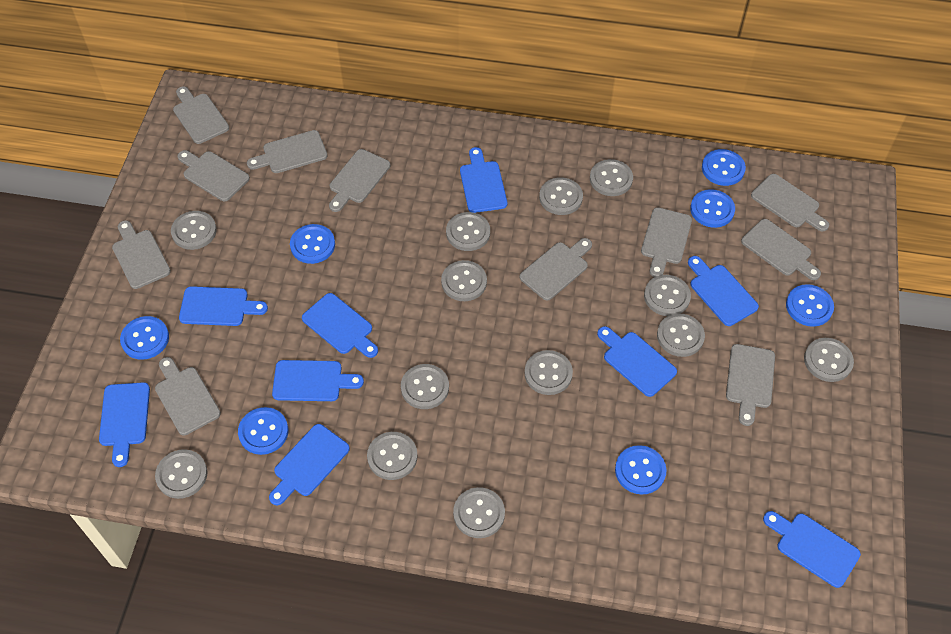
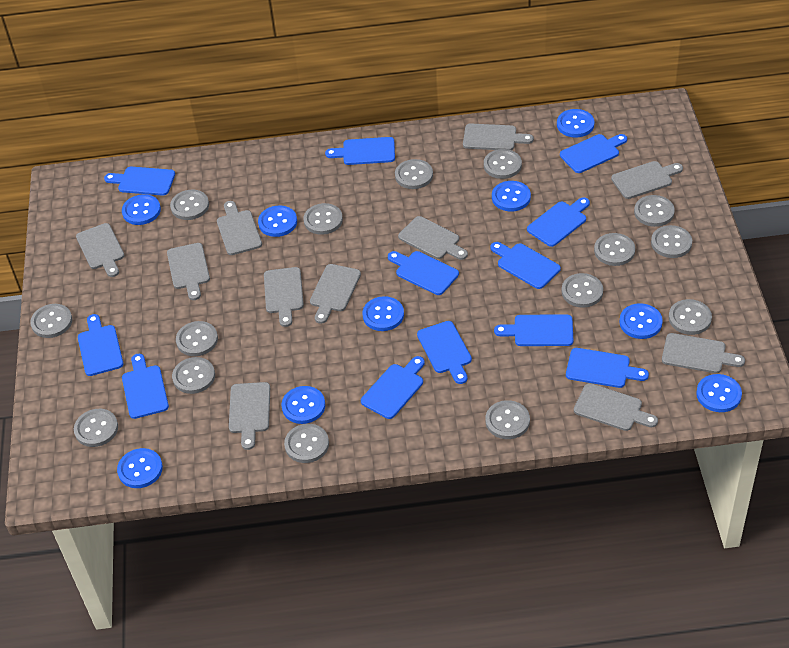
blue button: 7 -> 9
blue cutting board: 9 -> 12
grey button: 13 -> 15

